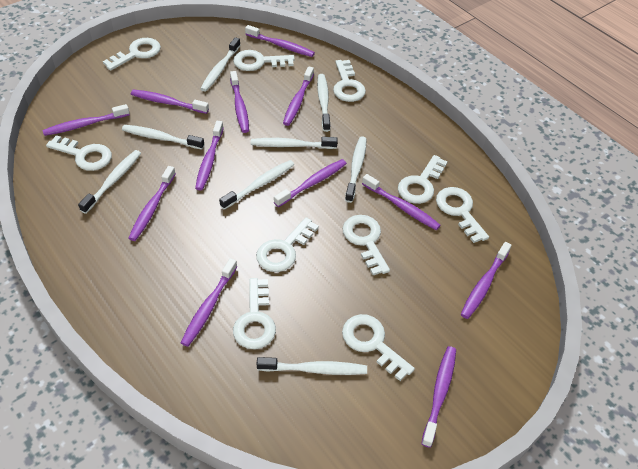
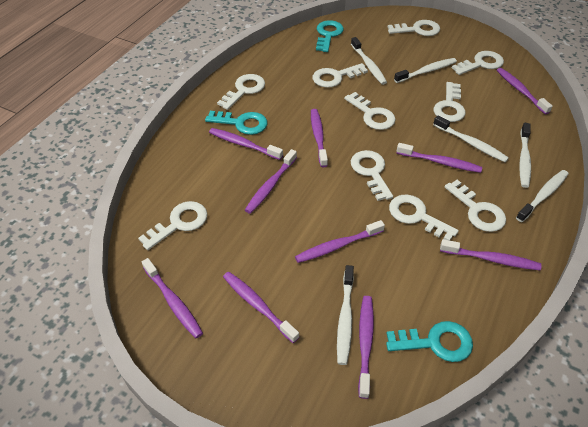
purple toothbrush: 12 -> 10
turquoise key: 0 -> 3
white toothbrush: 8 -> 6

